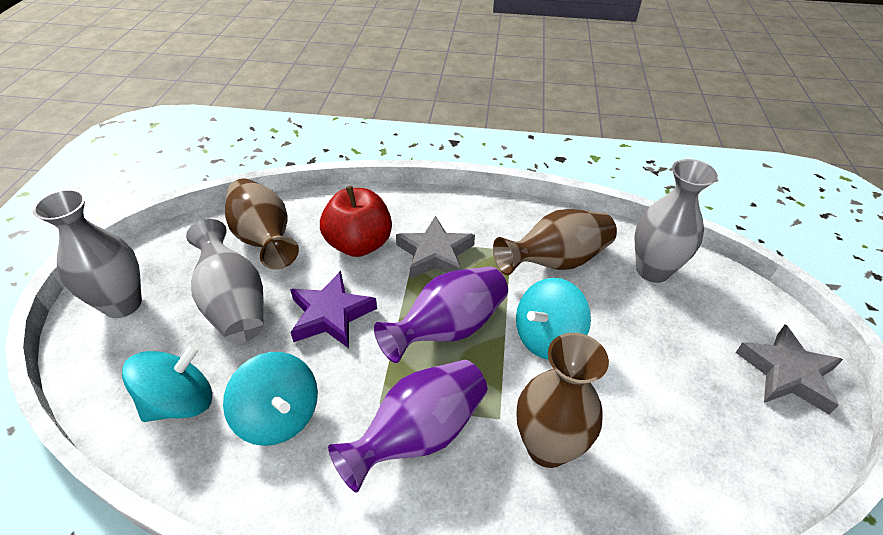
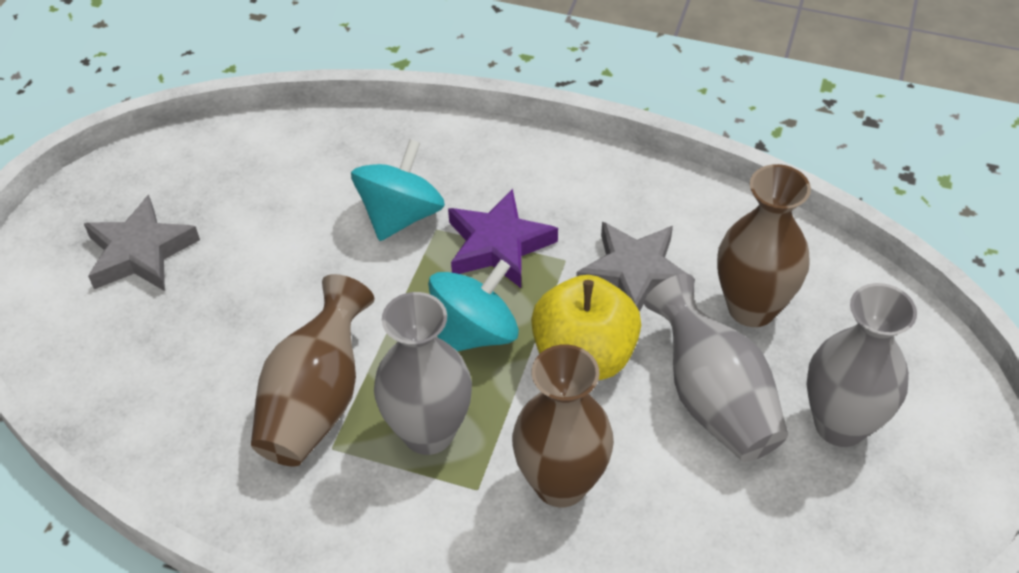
purple vase: 2 -> 0
red apple: 1 -> 0
turquoise spinning top: 3 -> 2
yellow apple: 0 -> 1

